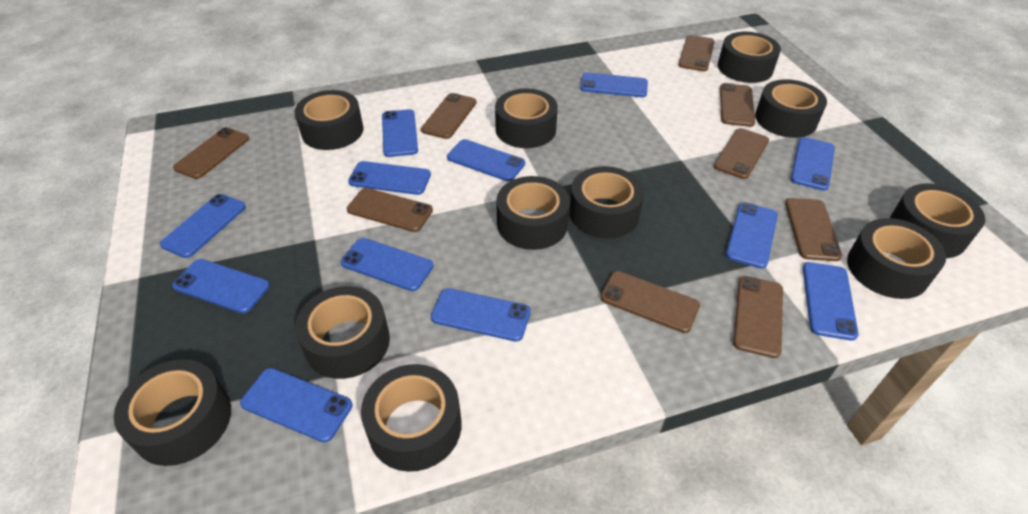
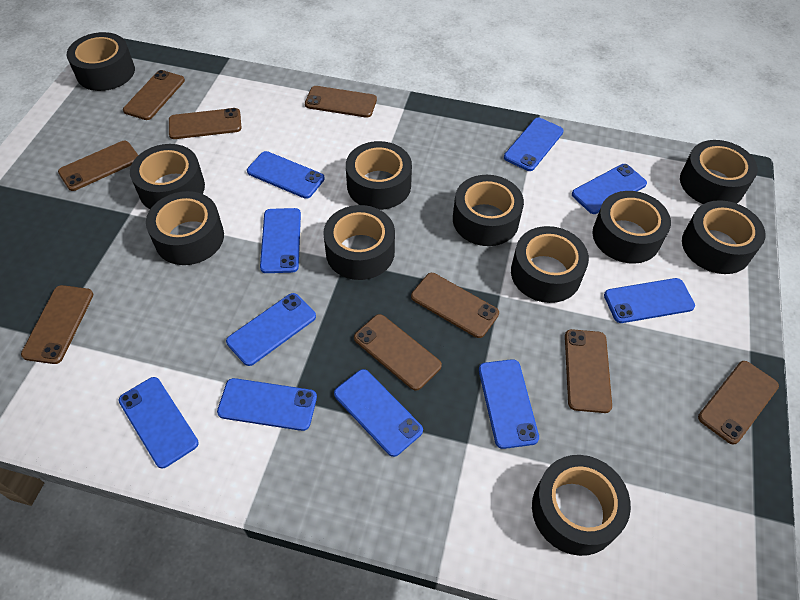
blue phone: 12 -> 10

